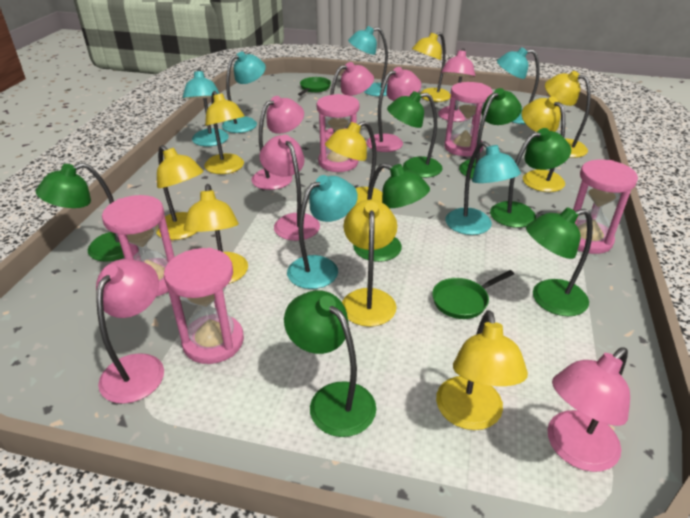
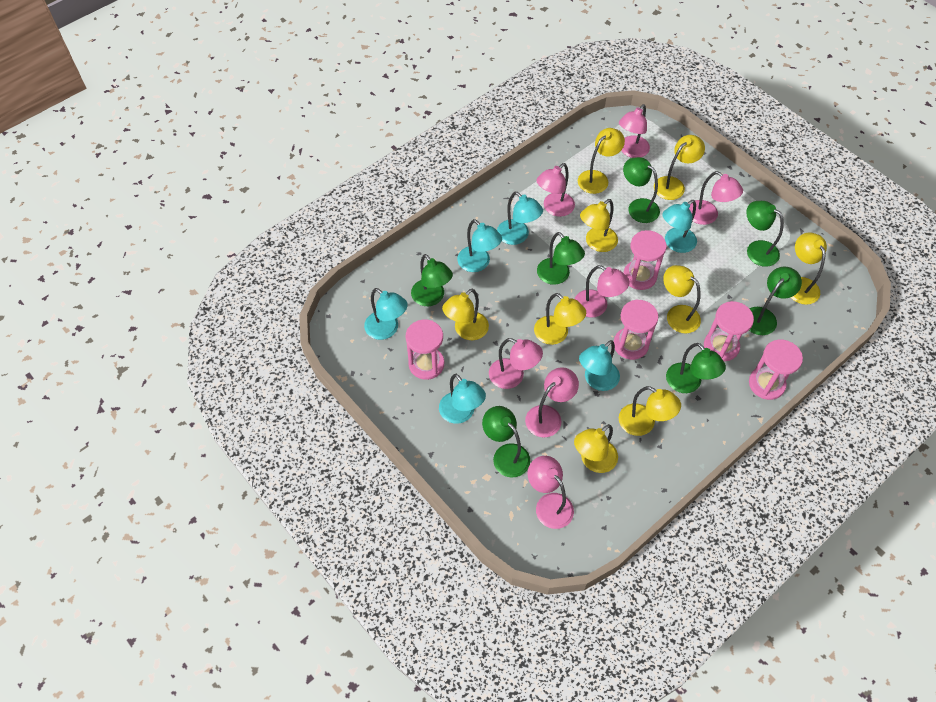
green pan: 2 -> 0

